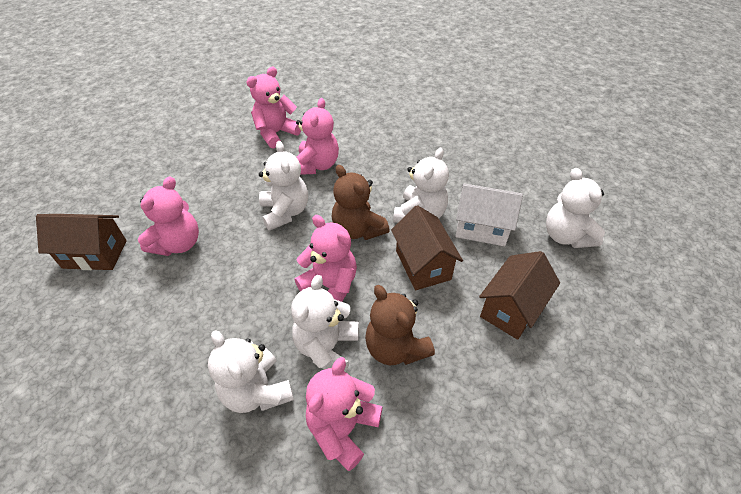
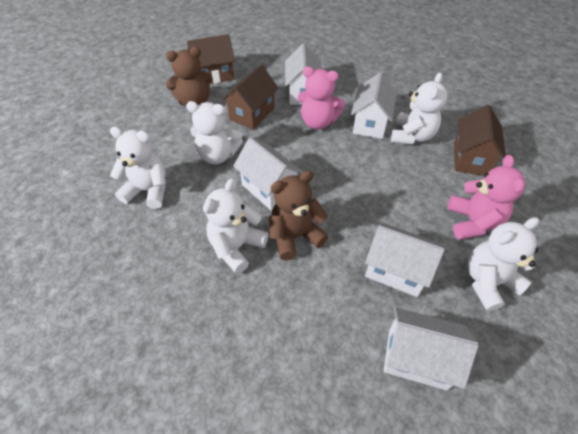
pink teddy bear: 5 -> 2
white house: 1 -> 5

